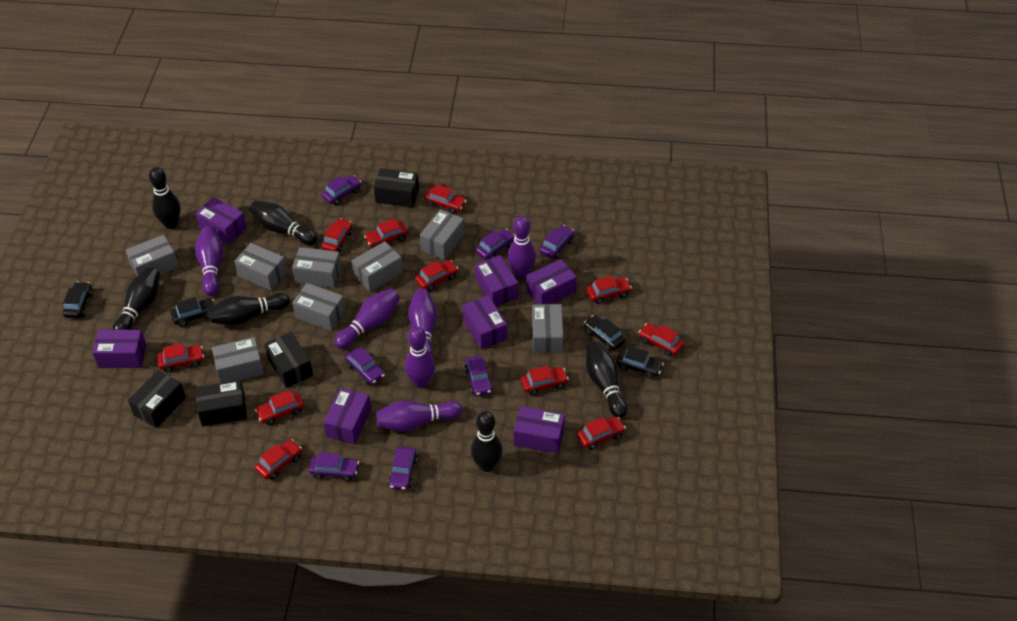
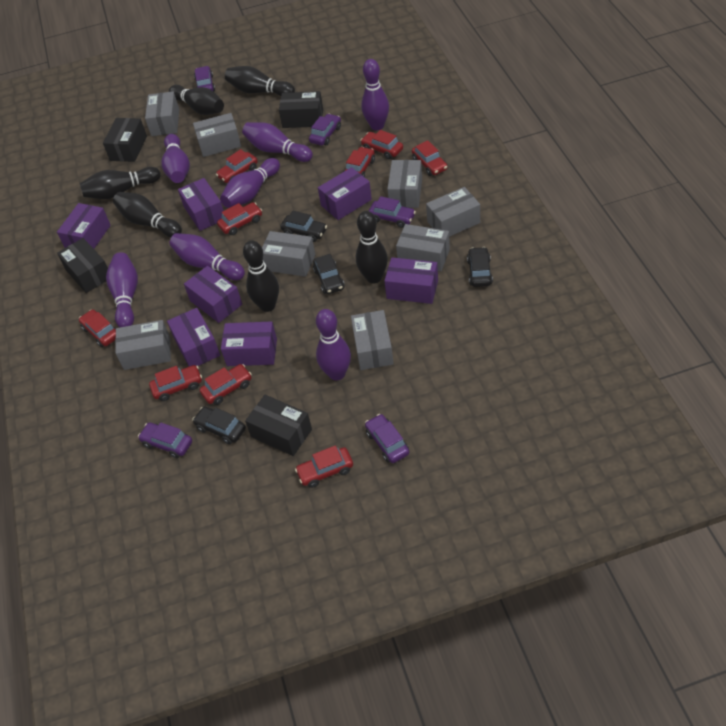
purple bowling pin: 6 -> 7
purple car: 7 -> 5
red car: 11 -> 9

